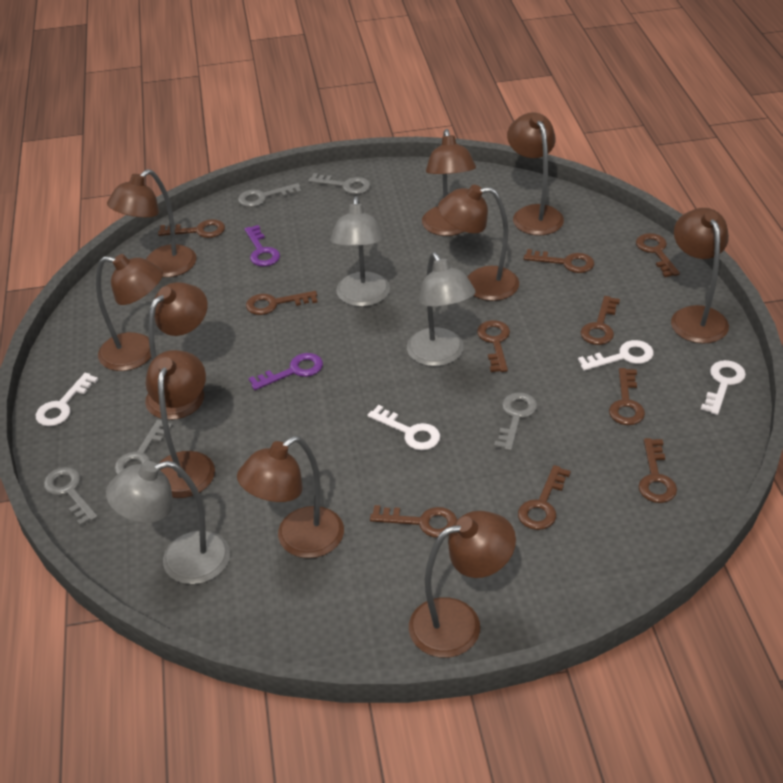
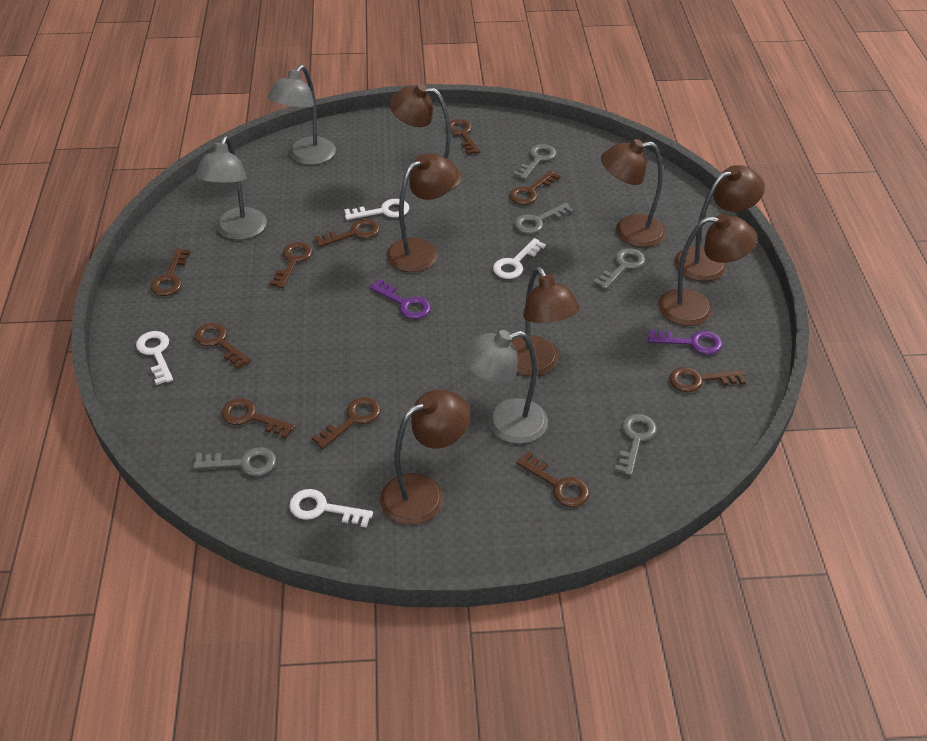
brown lamp: 10 -> 7

